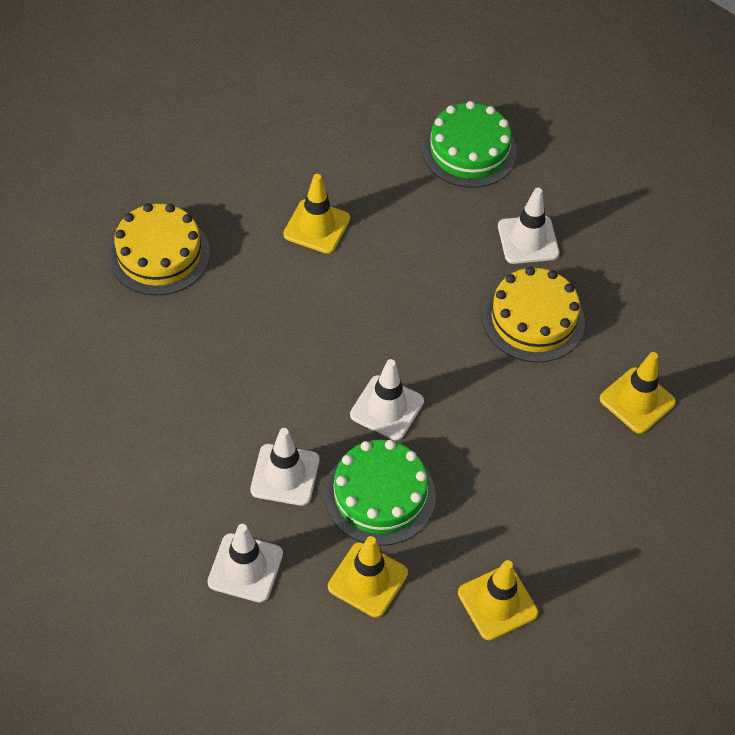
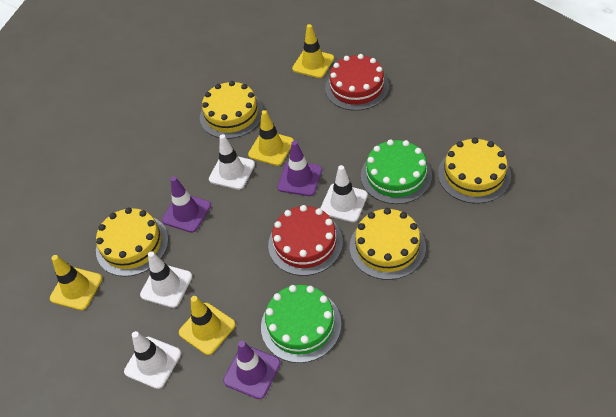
purple traffic cone: 0 -> 3
red cake: 0 -> 2
yellow cake: 2 -> 4

